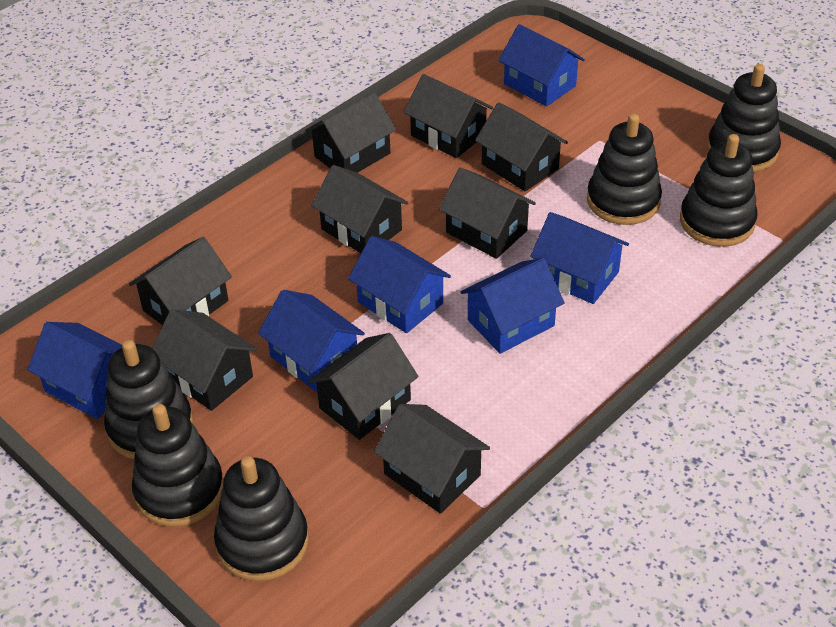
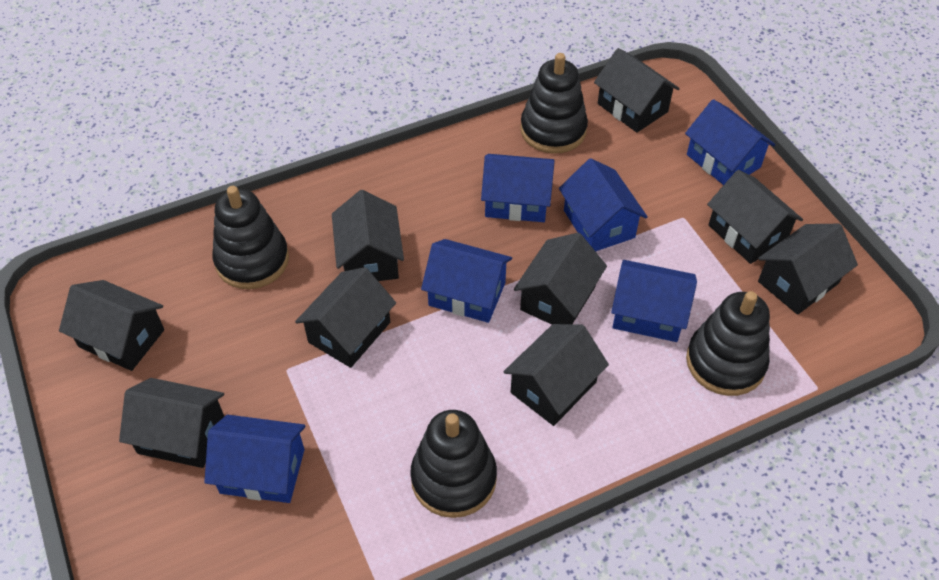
black stacking toy: 6 -> 4

